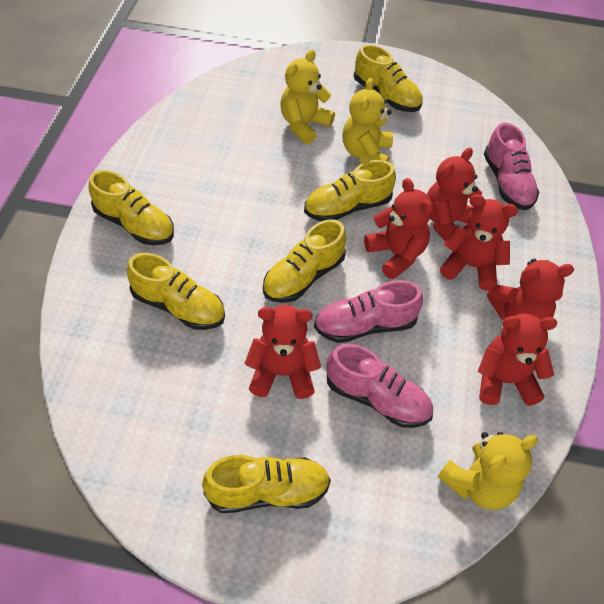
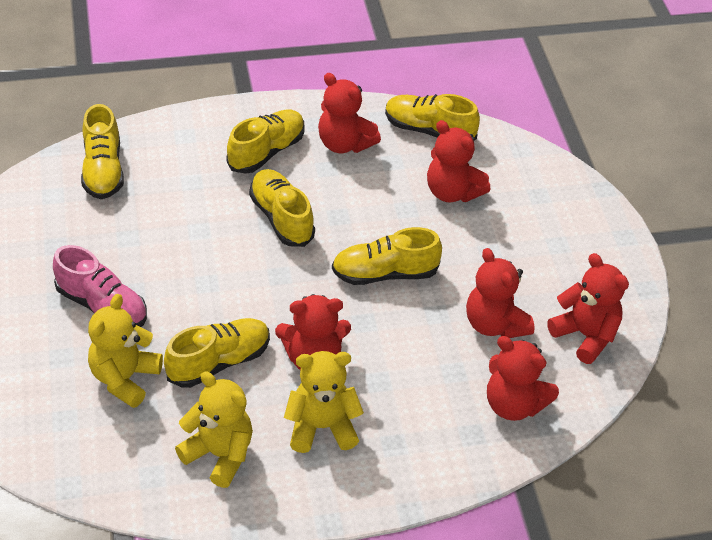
pink shoe: 3 -> 1

